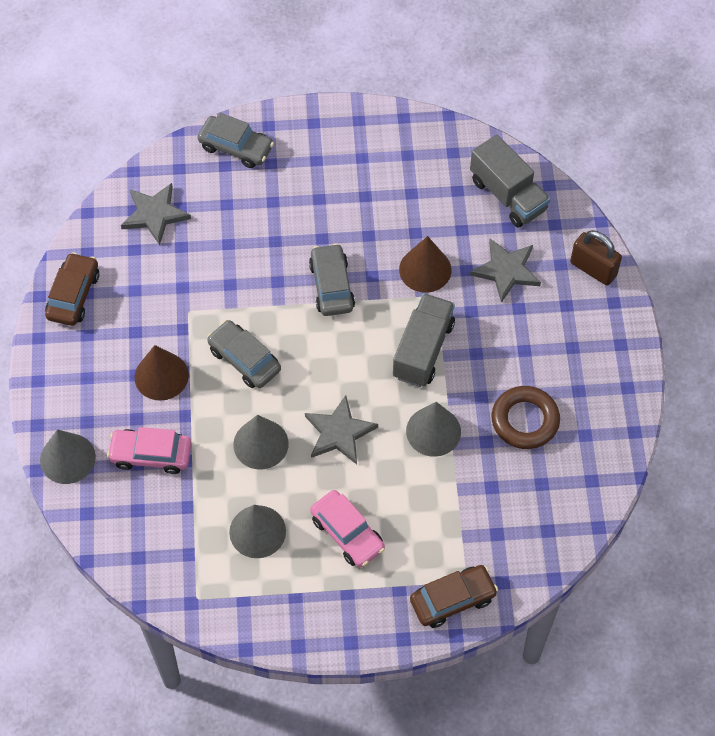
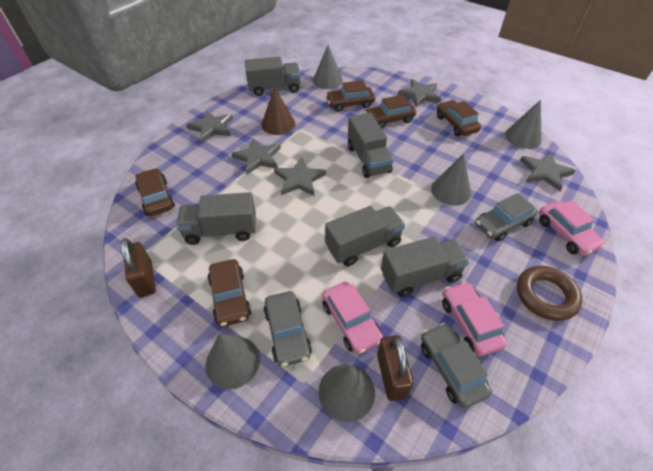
brown car: 2 -> 5
brown cone: 2 -> 1
brown padlock: 1 -> 2
grey cone: 4 -> 5
grey star: 3 -> 5
grey truck: 2 -> 5
pink car: 2 -> 3

